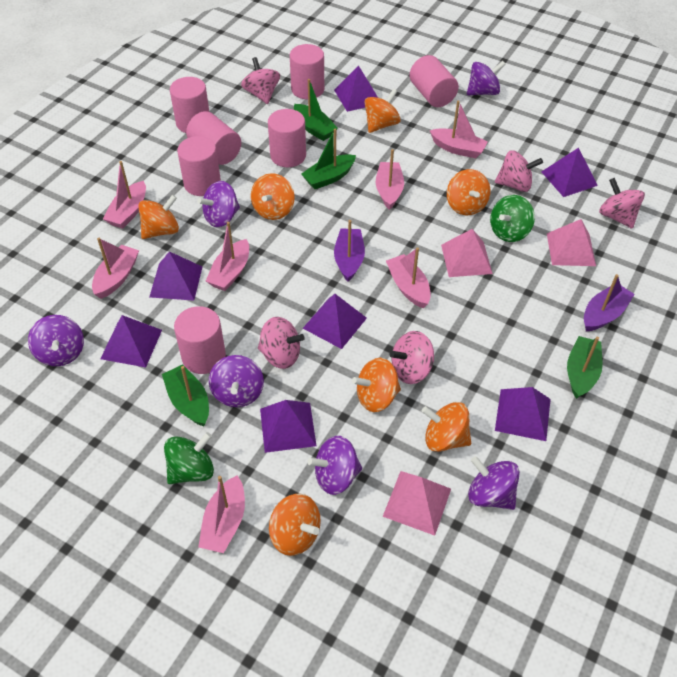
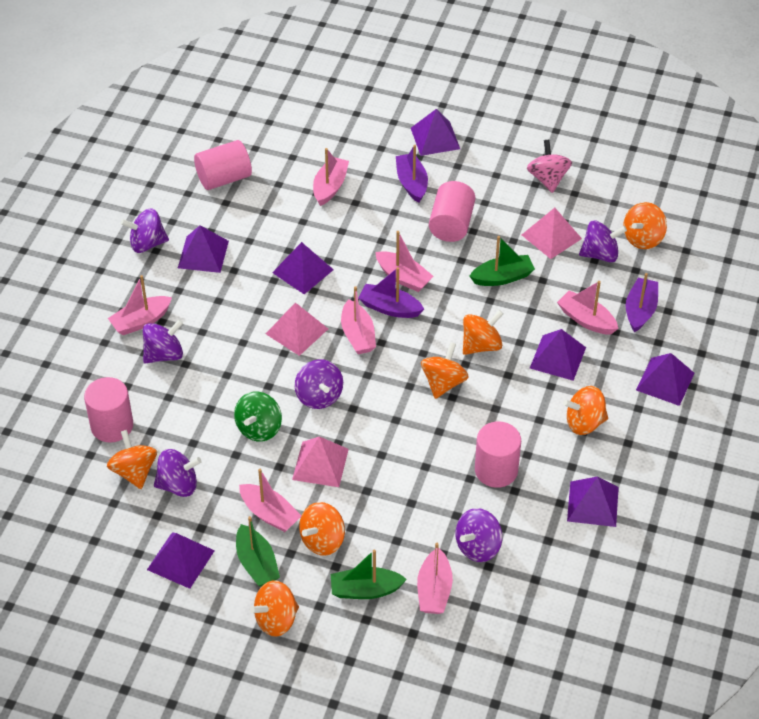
green boat: 4 -> 3
green spinning top: 2 -> 1
pink cylinder: 7 -> 4
pink spinning top: 5 -> 1
purple boat: 2 -> 3

